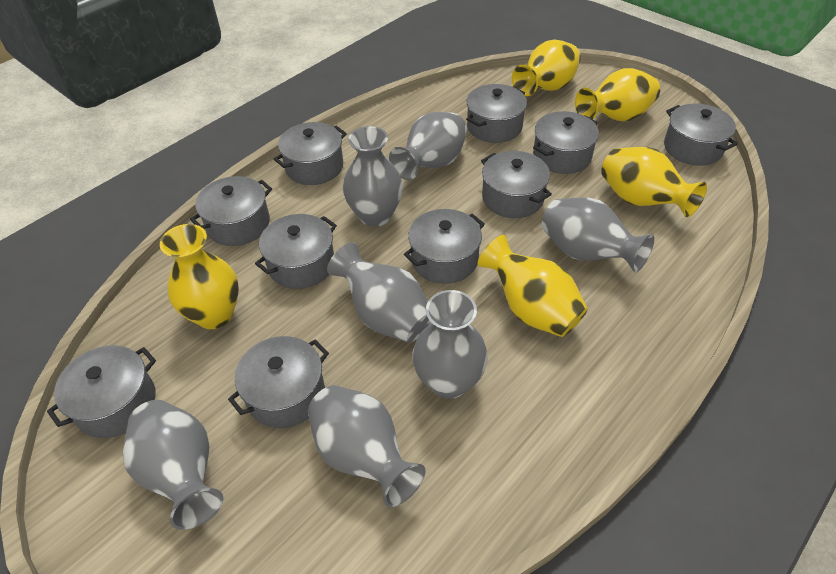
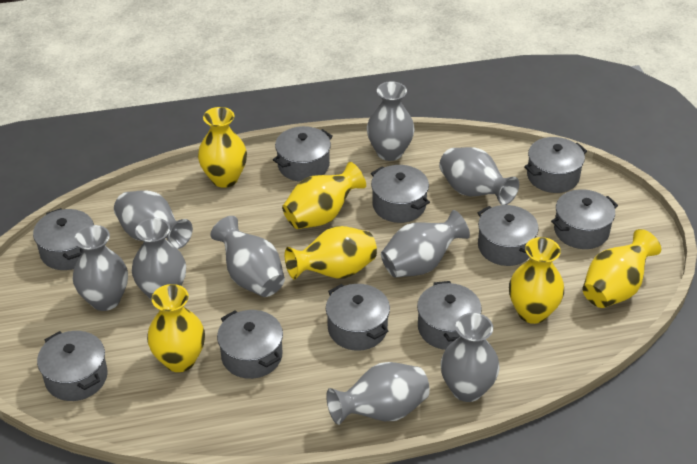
grey vase: 7 -> 9
yellow vase: 5 -> 6

